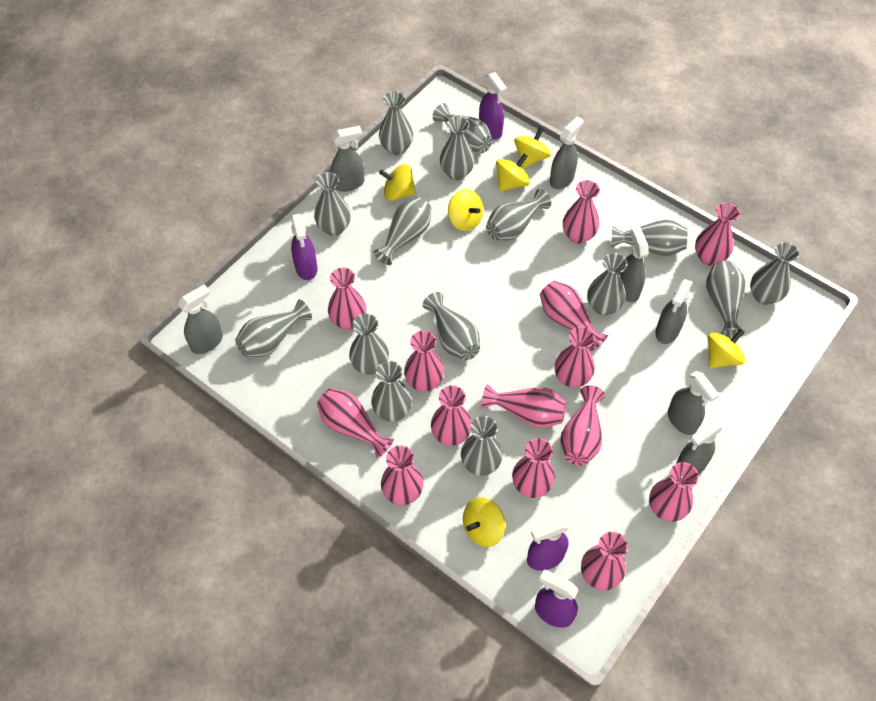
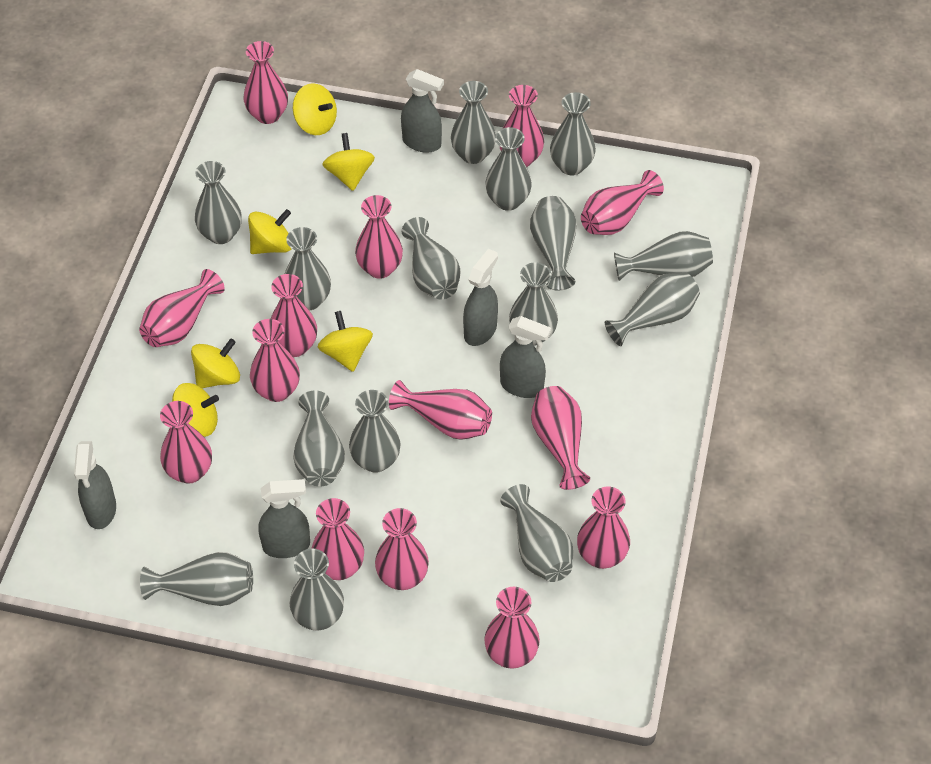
grey spray bottle: 7 -> 5
purple spray bottle: 4 -> 0

